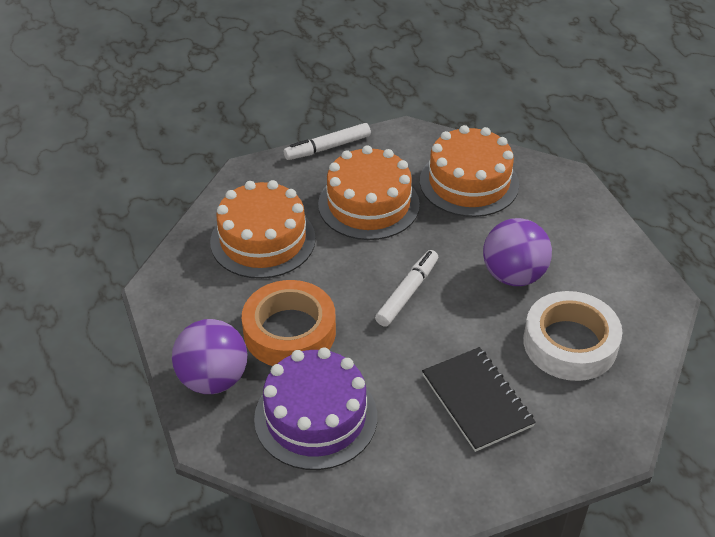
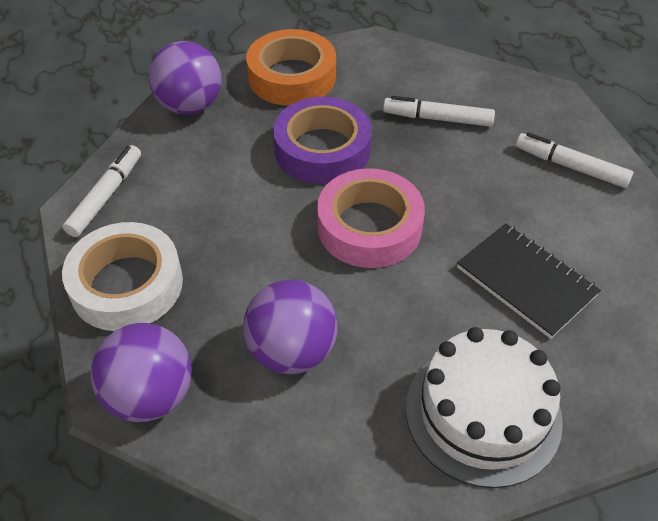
orange cake: 3 -> 0
pink tape: 0 -> 1
purple ball: 2 -> 3
purple cake: 1 -> 0
purple tape: 0 -> 1
white cake: 0 -> 1
white marker: 2 -> 3

